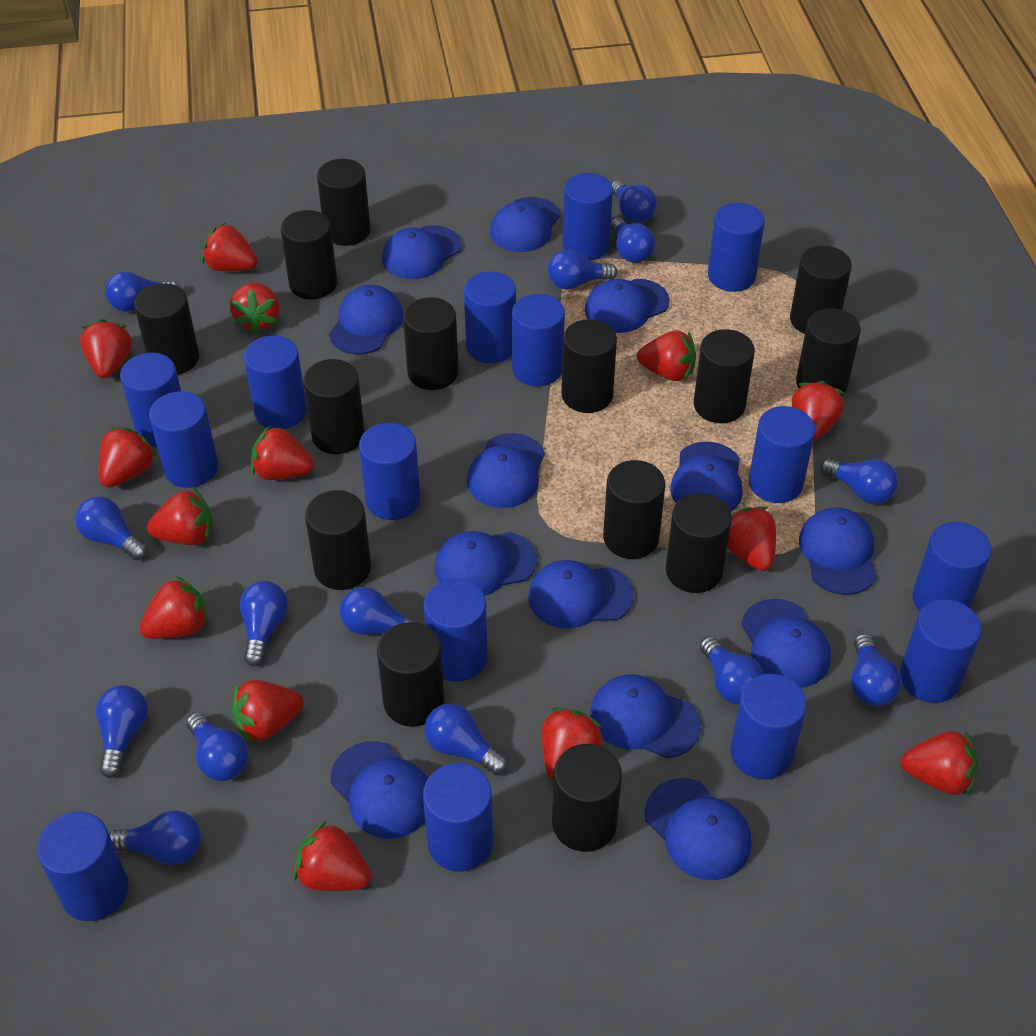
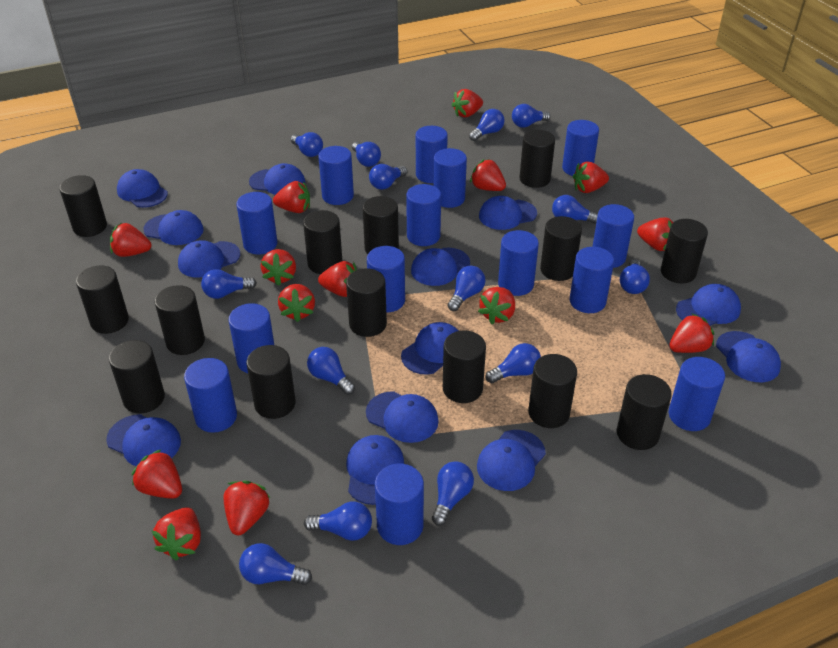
blue cylinder: 15 -> 14

